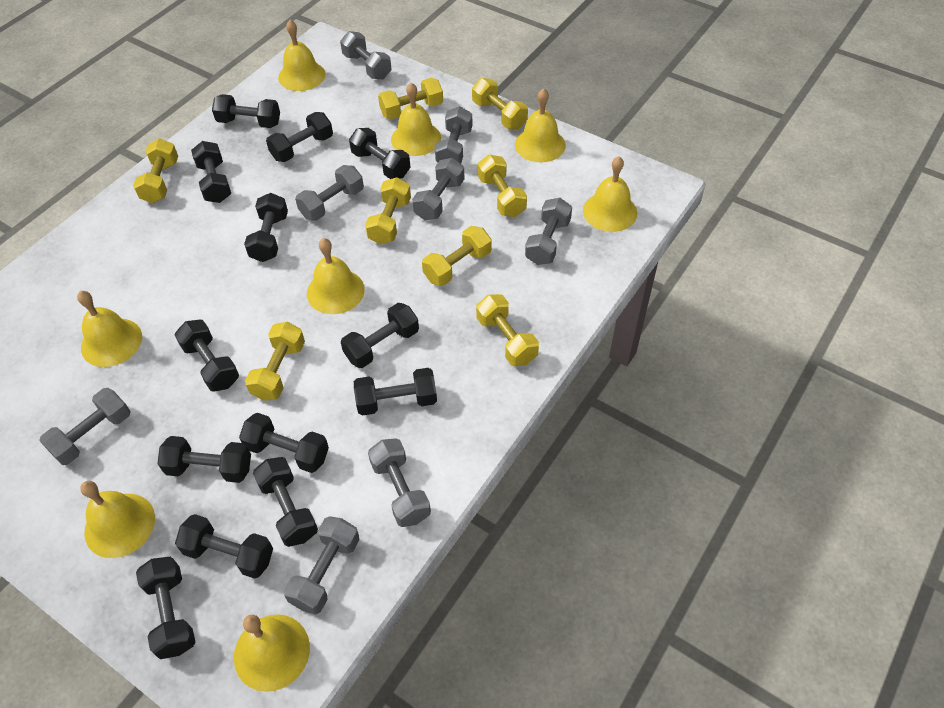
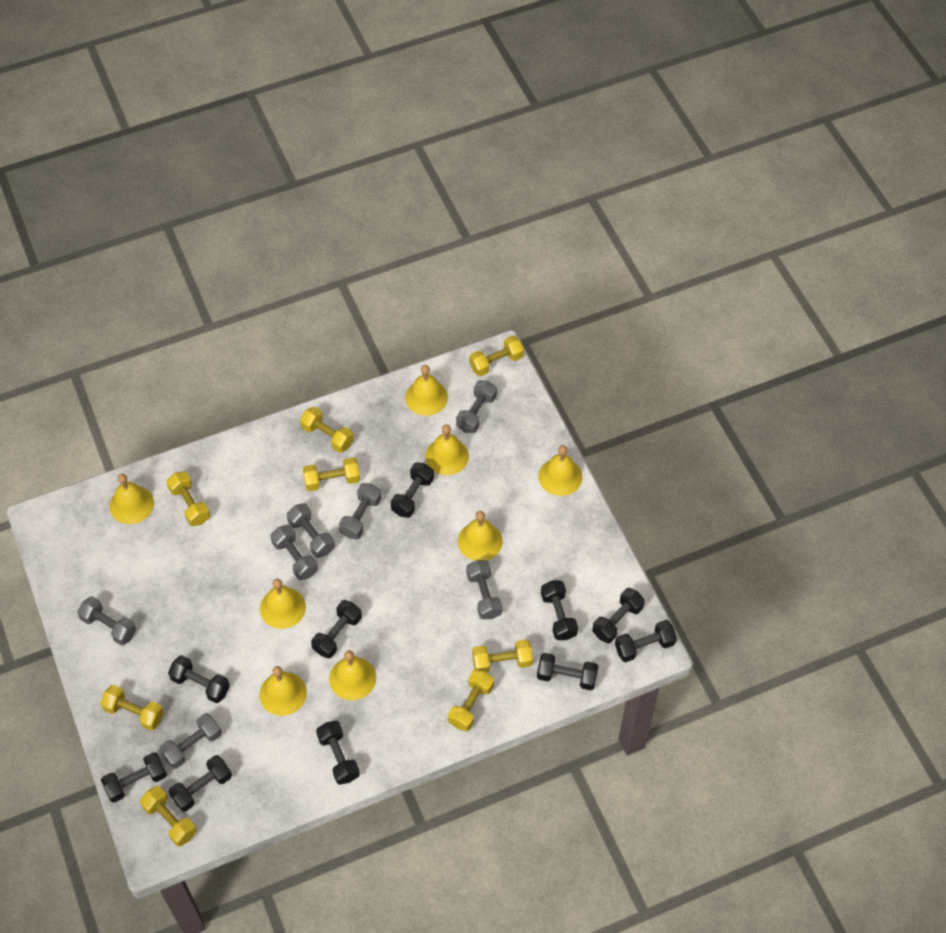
black dumbbell: 13 -> 10
grey dumbbell: 8 -> 7

